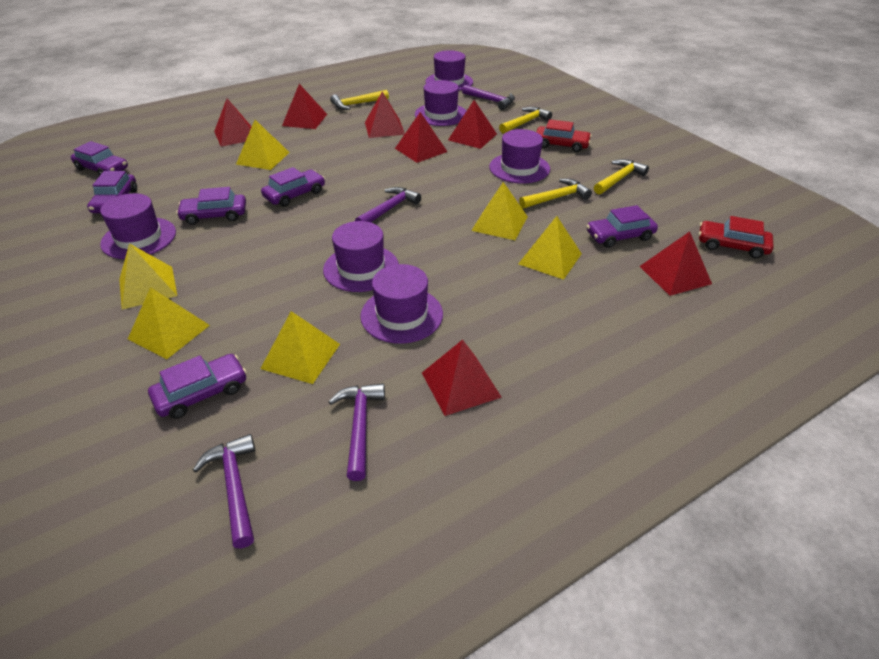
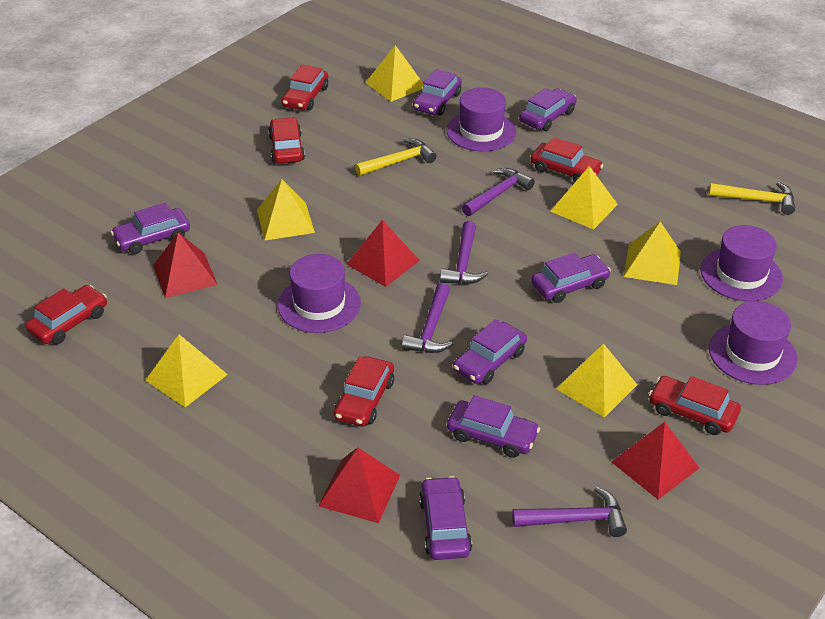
purple car: 6 -> 7
purple hat: 6 -> 4
red car: 2 -> 6
red pyramid: 7 -> 4
yellow hammer: 4 -> 2

